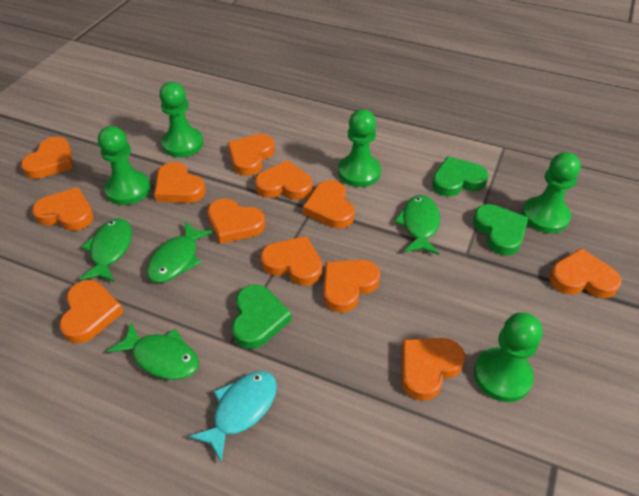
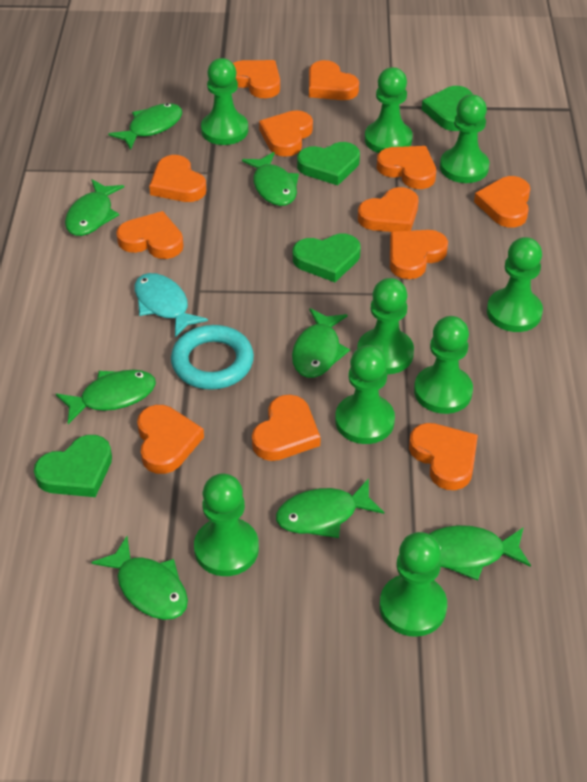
green fish: 4 -> 8
green heart: 3 -> 4
green pawn: 5 -> 9
turquoise ring: 0 -> 1

